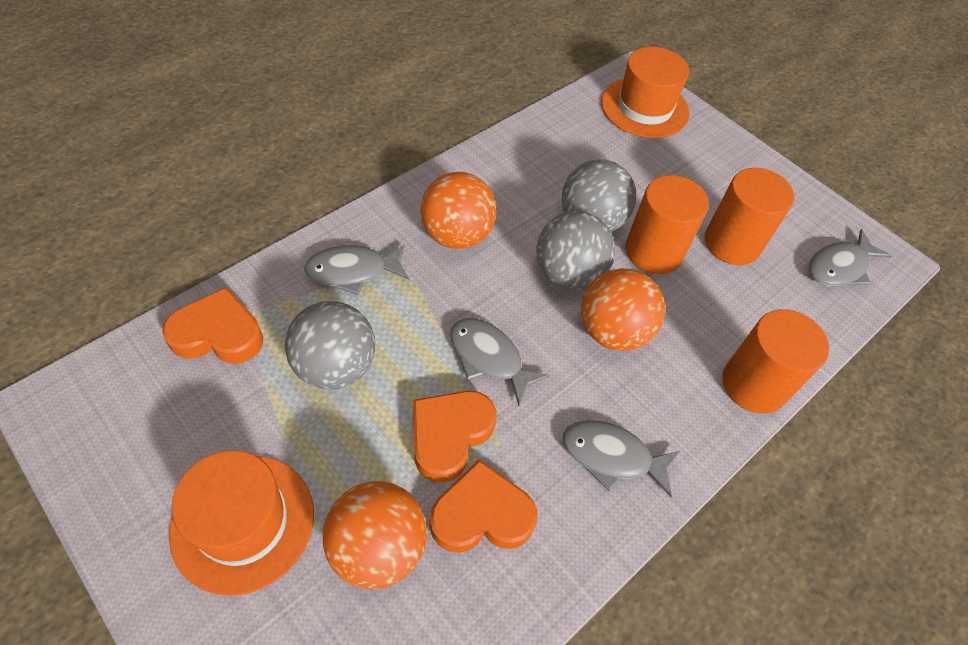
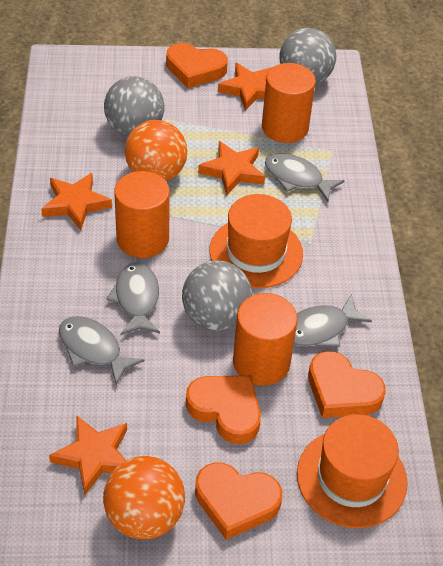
orange ball: 3 -> 2
orange heart: 3 -> 4
orange star: 0 -> 4

